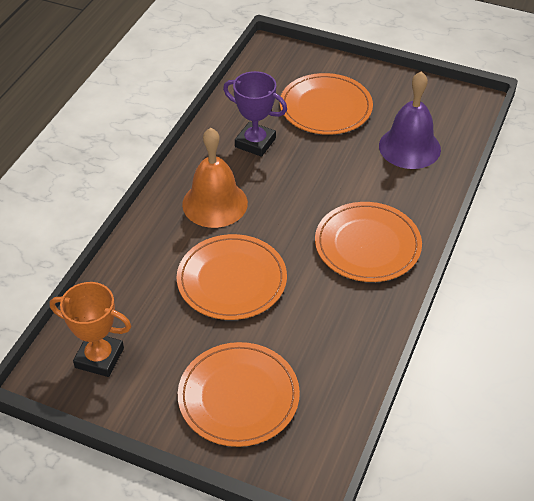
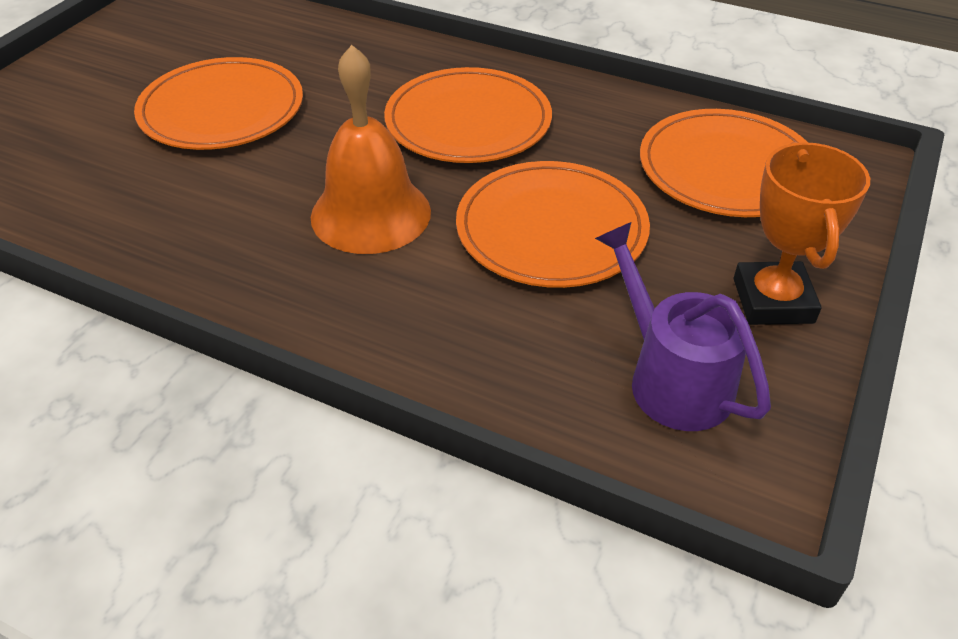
purple bell: 1 -> 0
purple trophy: 1 -> 0
purple watering can: 0 -> 1

